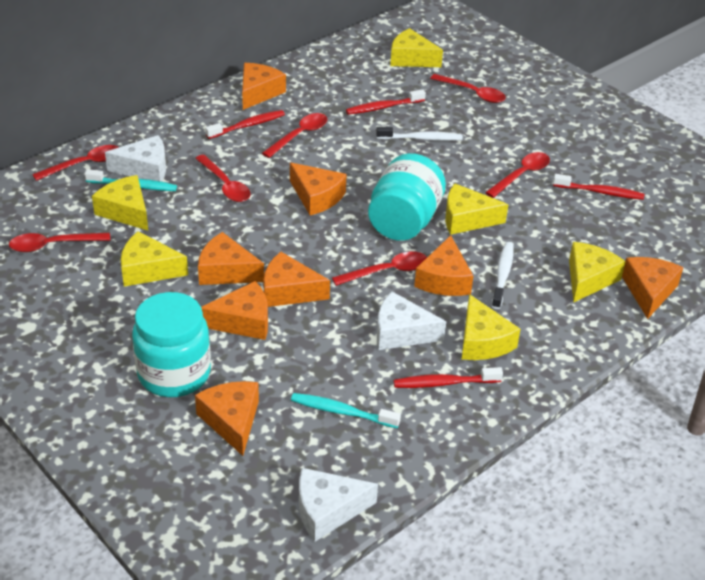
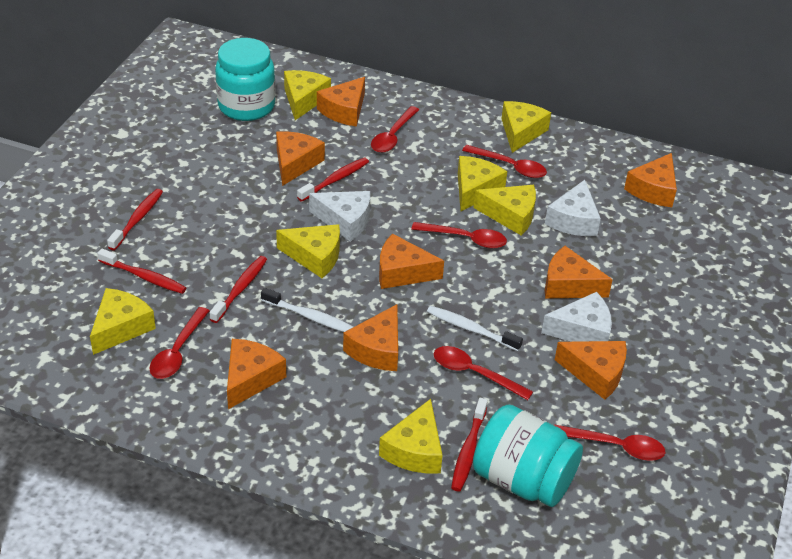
red spoon: 7 -> 6
red toothbrush: 4 -> 5
turquoise toothbrush: 2 -> 0
yellow cheese: 6 -> 7

